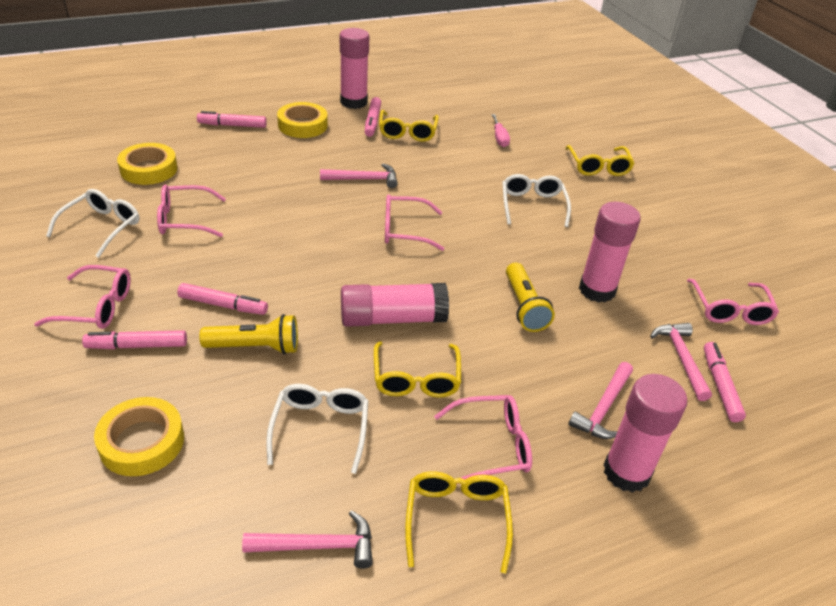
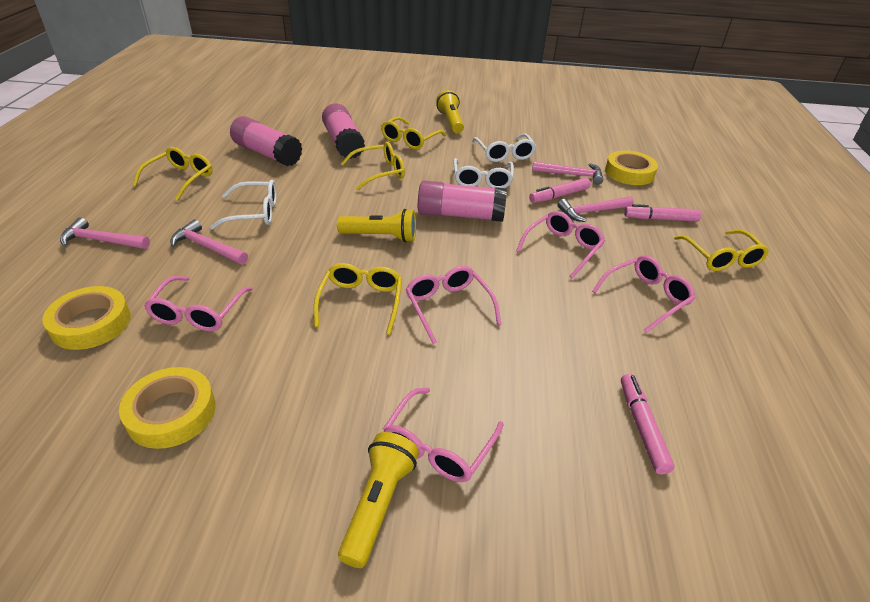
pink glue stick: 4 -> 3
pink marker: 5 -> 3
pink screwdriver: 1 -> 0
yellow flashlight: 2 -> 3
yellow glasses: 4 -> 5

